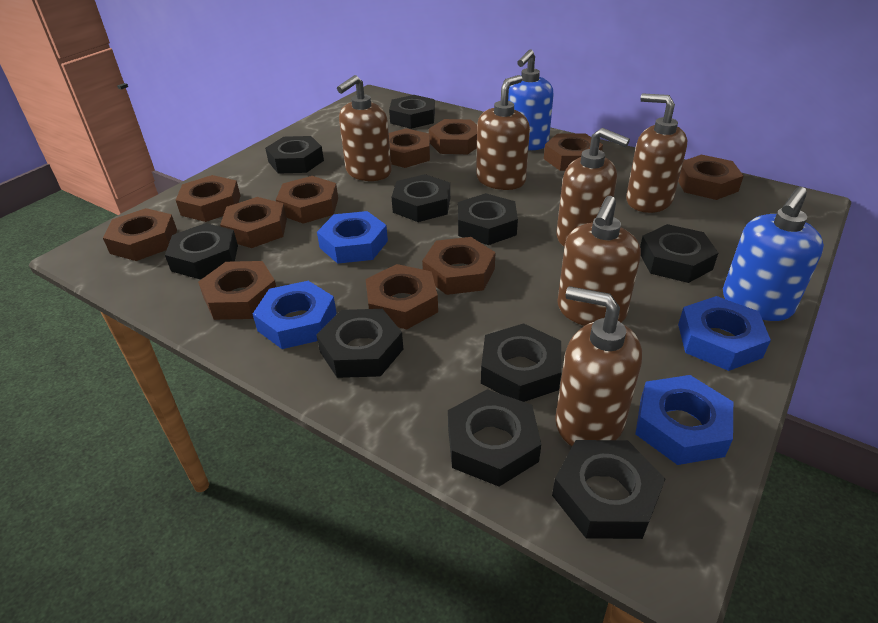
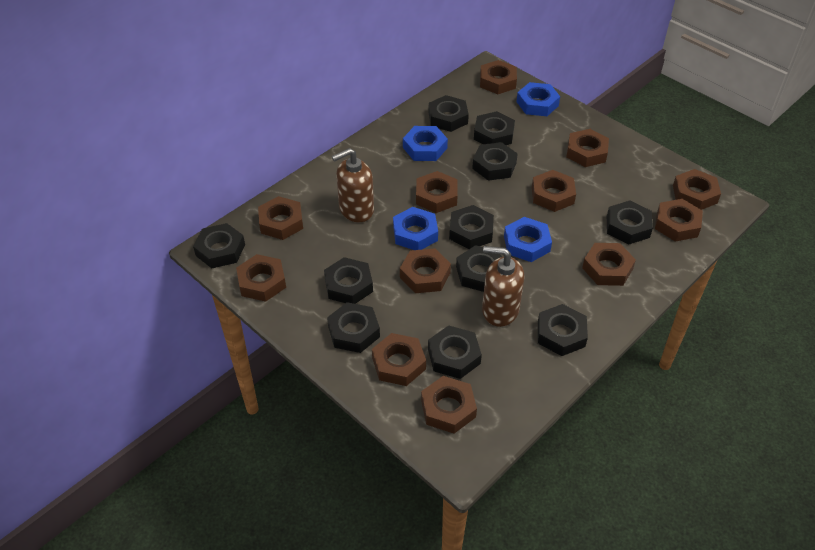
black nut: 10 -> 11
blue soap dispenser: 2 -> 0
brown nut: 11 -> 12
brown soap dispenser: 6 -> 2

